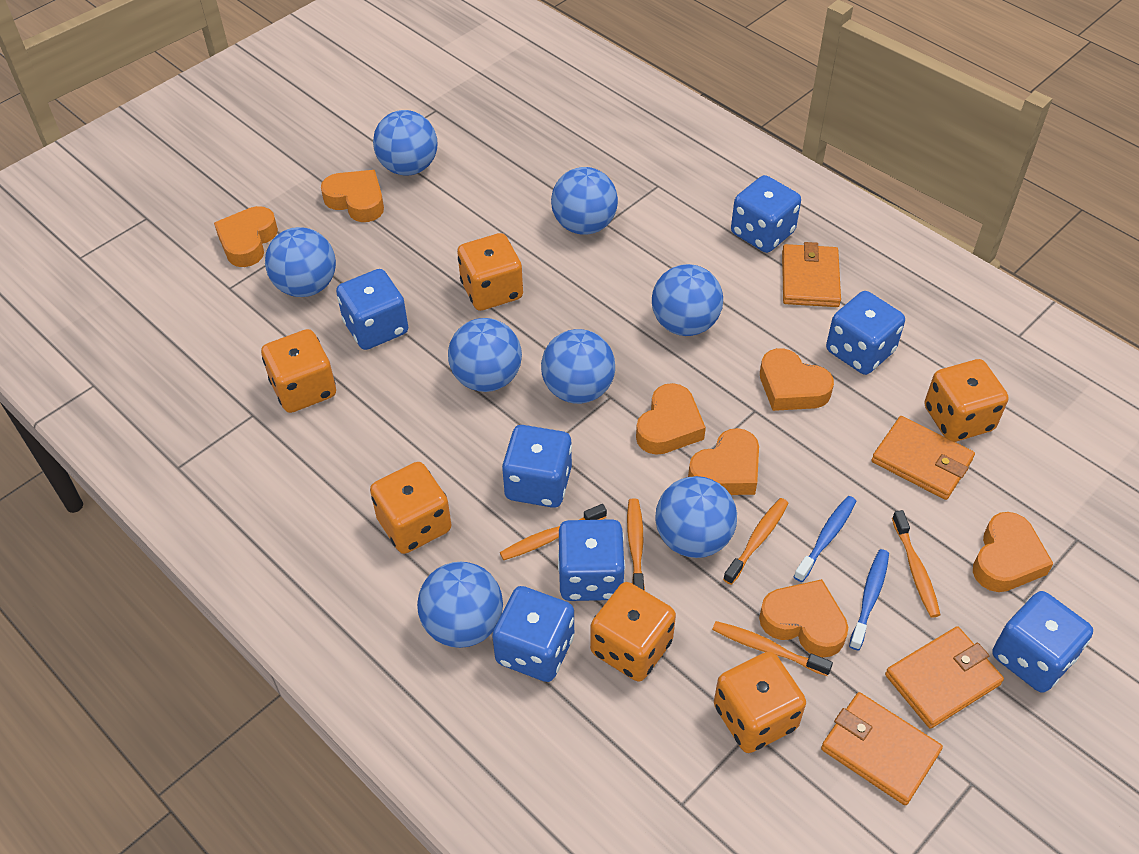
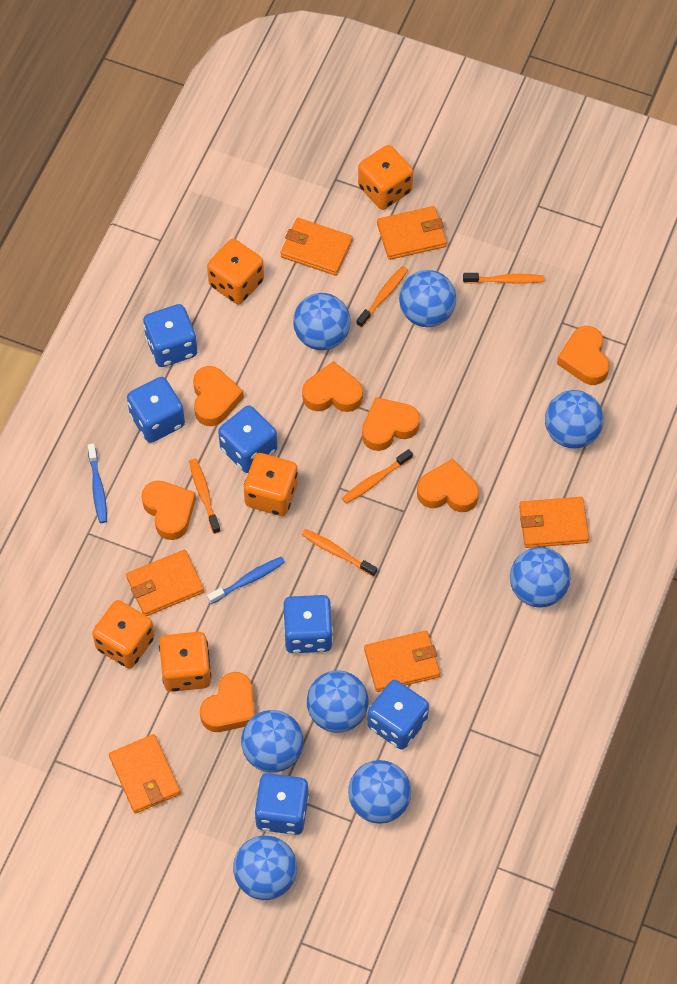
blue dice: 7 -> 6
orange dice: 6 -> 5
orange wallet: 4 -> 6

